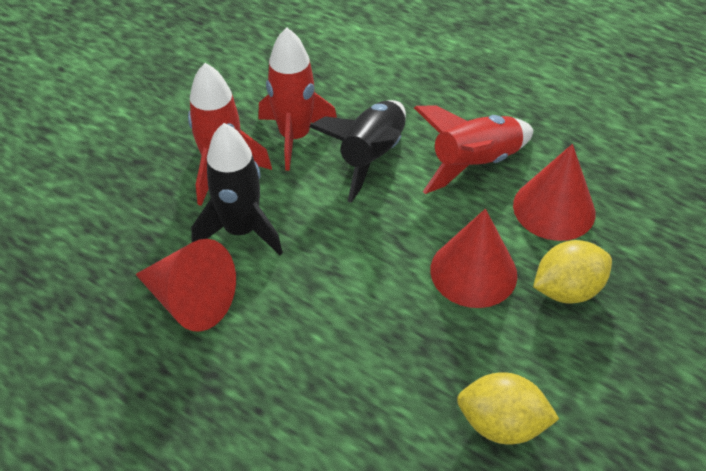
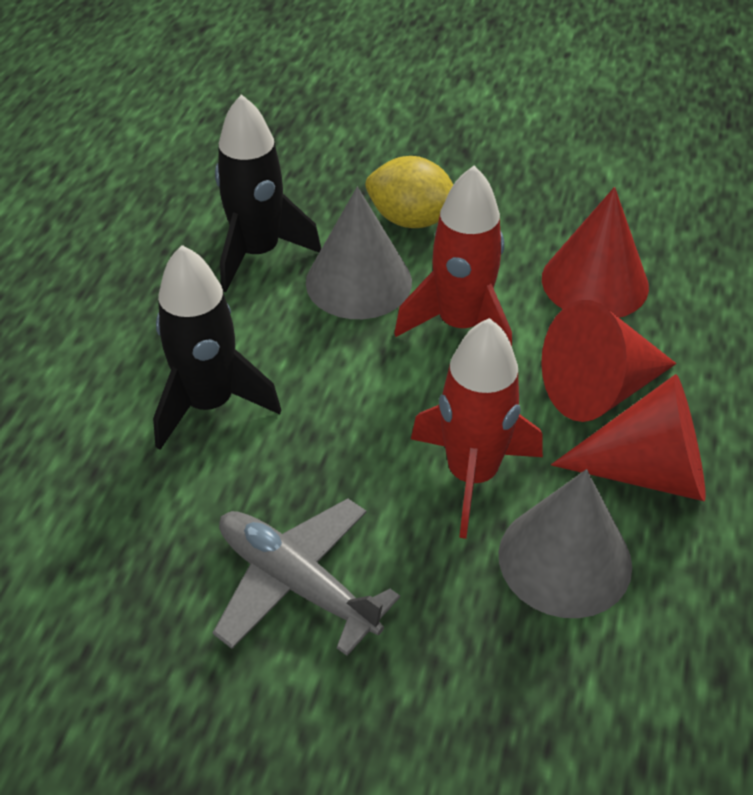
grey cone: 0 -> 2
grey plane: 0 -> 1
red rocket: 3 -> 2
yellow lemon: 2 -> 1

